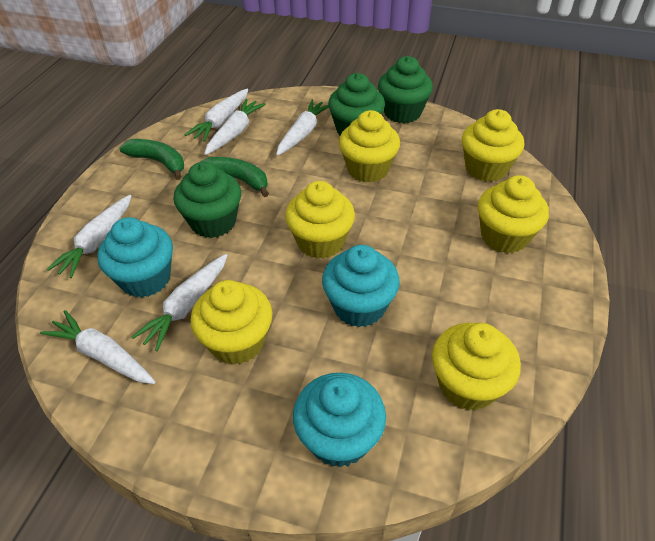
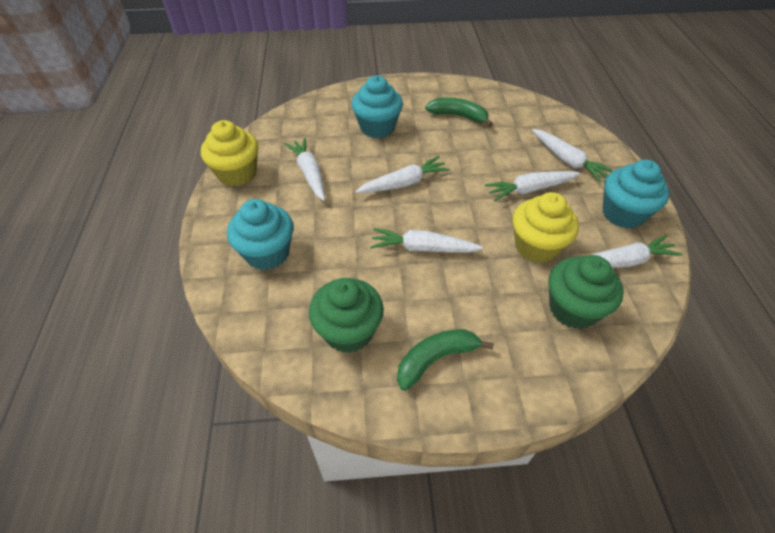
green cupcake: 3 -> 2
yellow cupcake: 6 -> 2

